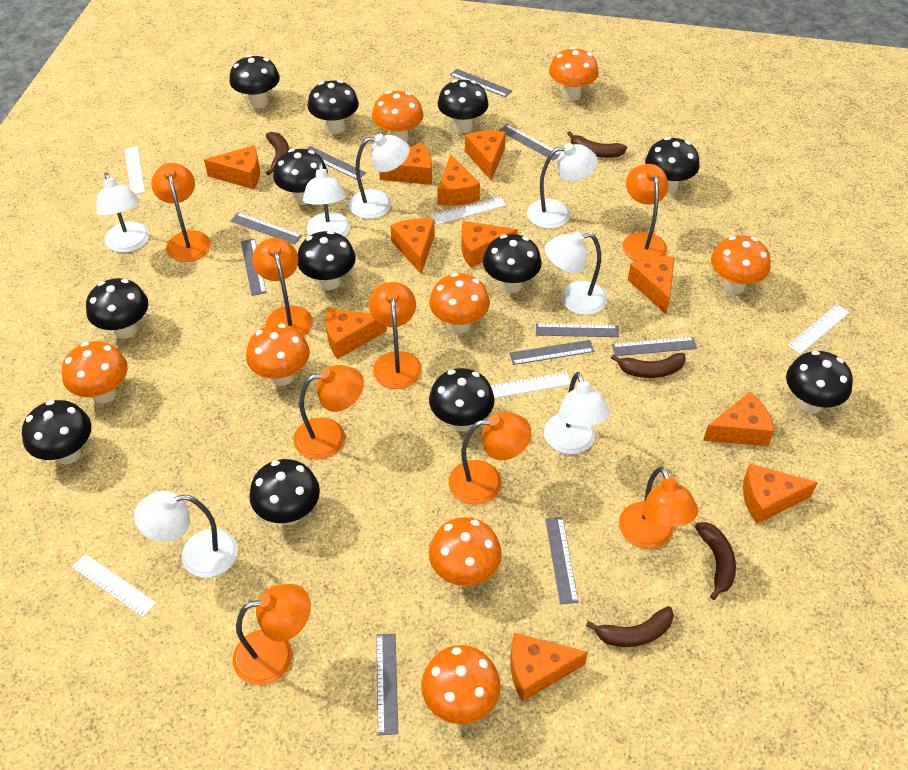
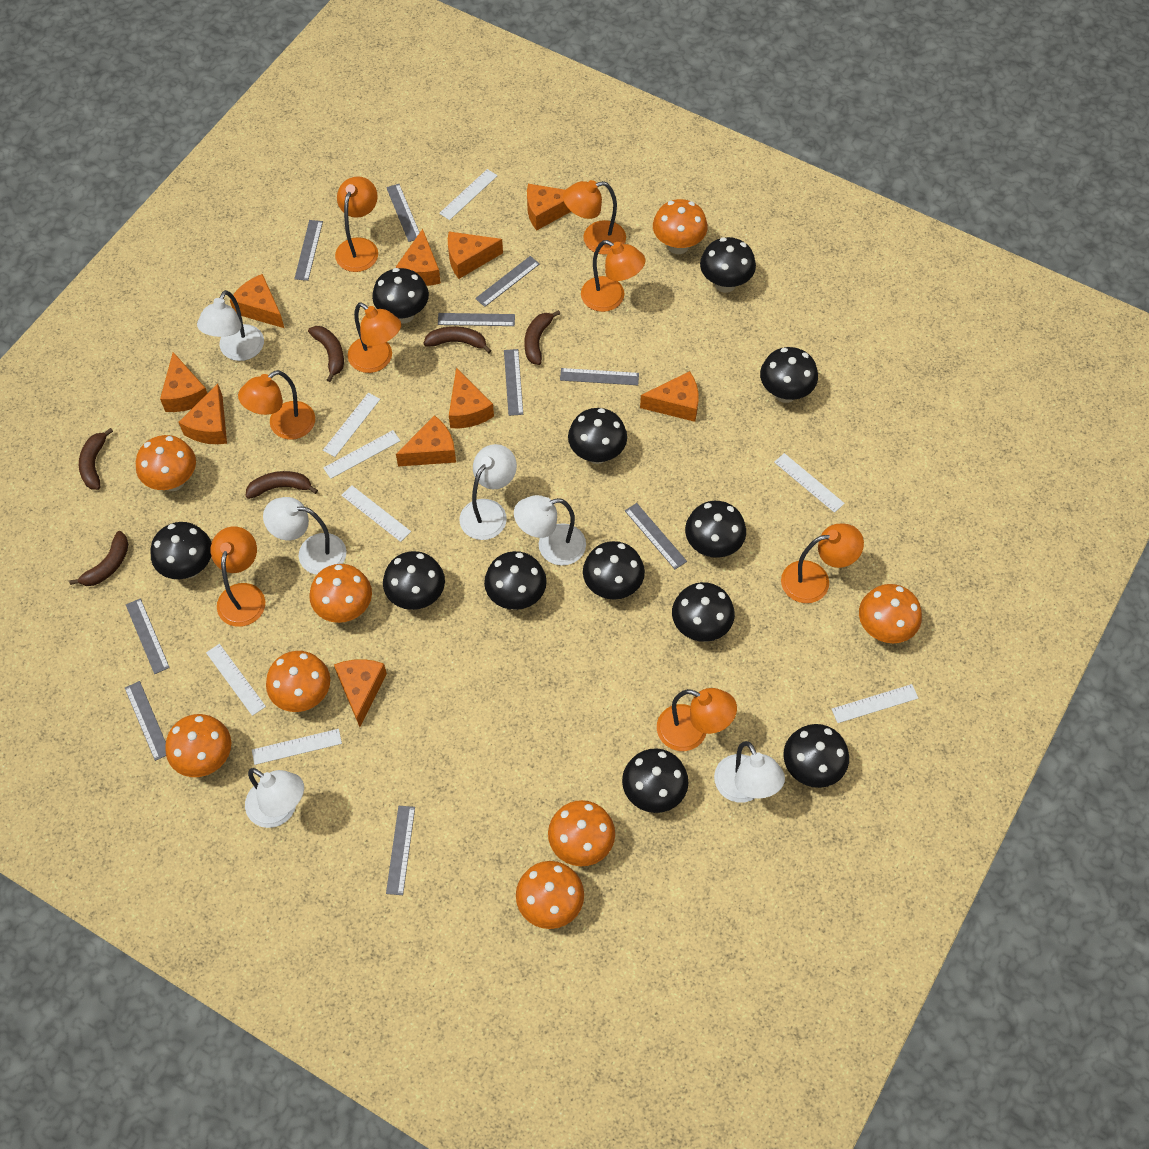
brown banana: 5 -> 6
orange cheese: 11 -> 10
white lamp: 7 -> 6
white ruler: 5 -> 8

